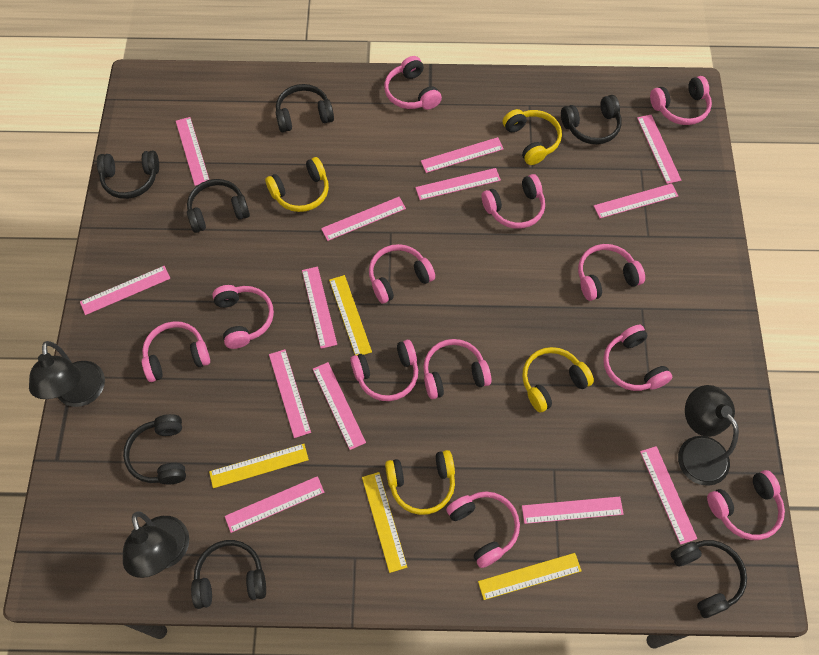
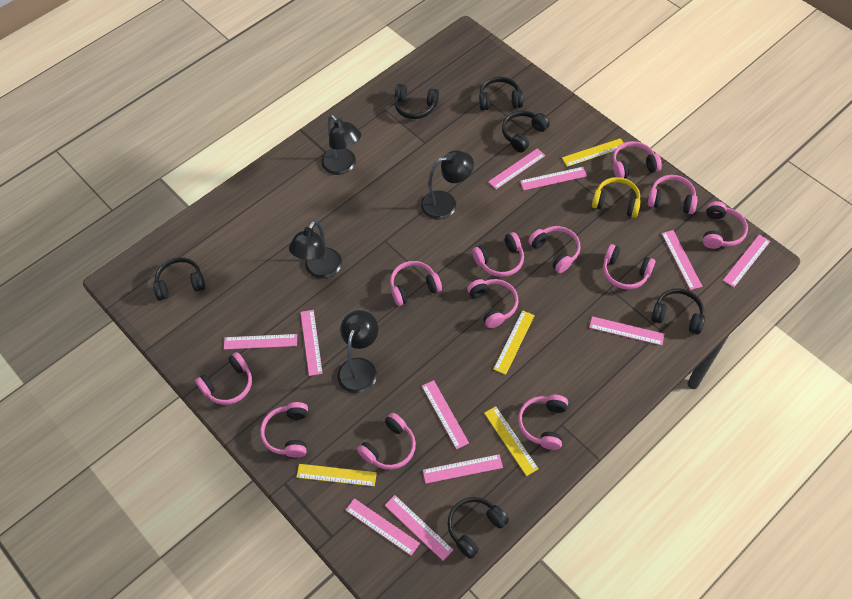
black headphones: 7 -> 6
black lamp: 3 -> 4
pink ruler: 13 -> 11
yellow headphones: 4 -> 1

